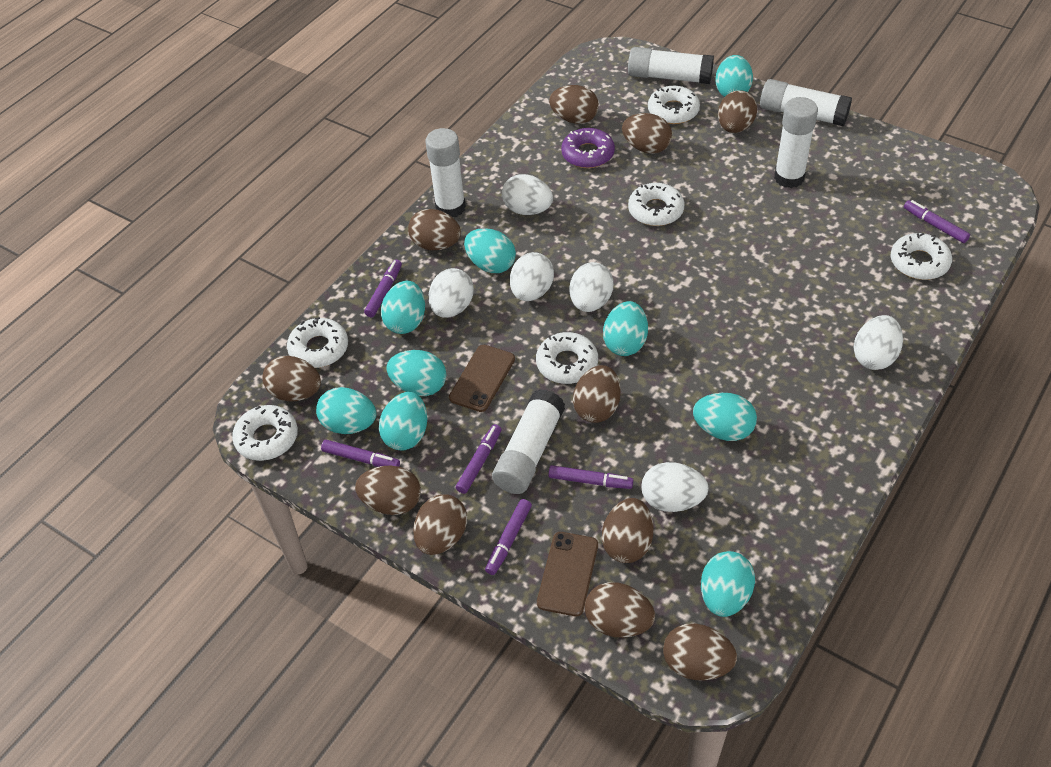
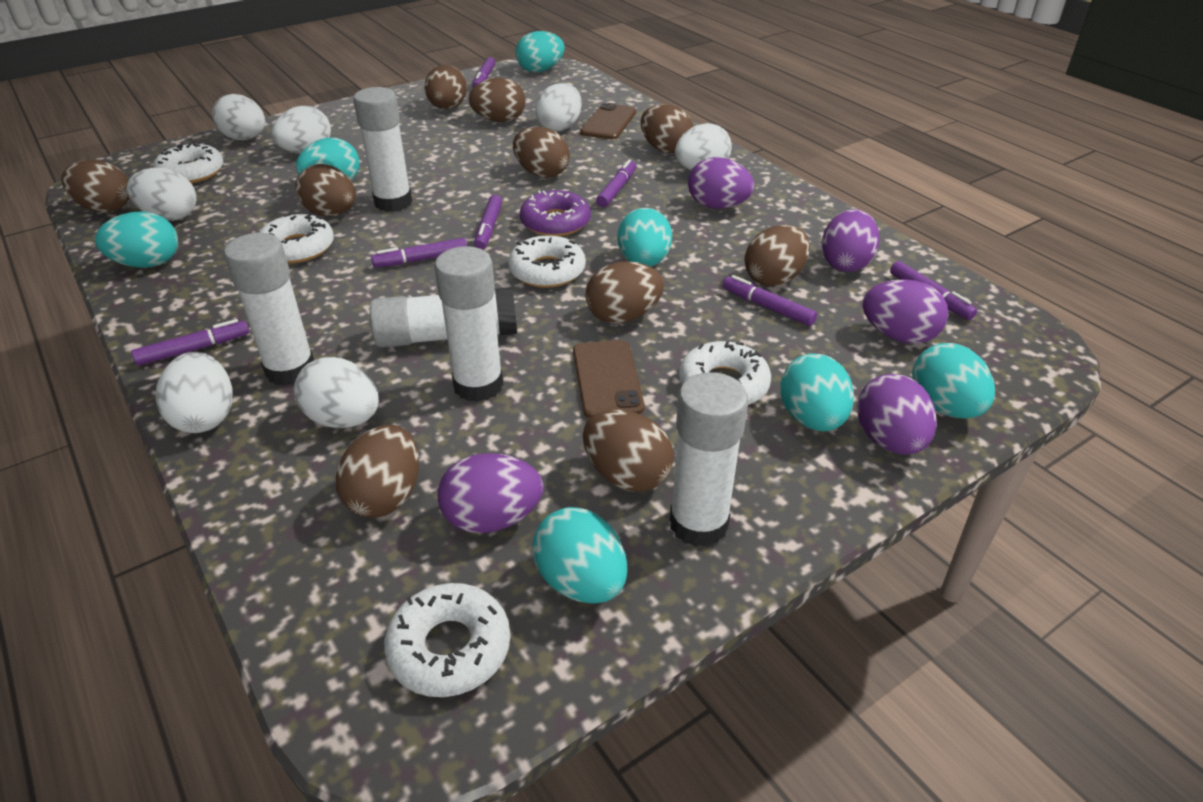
brown egg: 11 -> 10
purple egg: 0 -> 5
purple marker: 6 -> 7
turquoise egg: 9 -> 7
white donut: 6 -> 5
white egg: 6 -> 7

